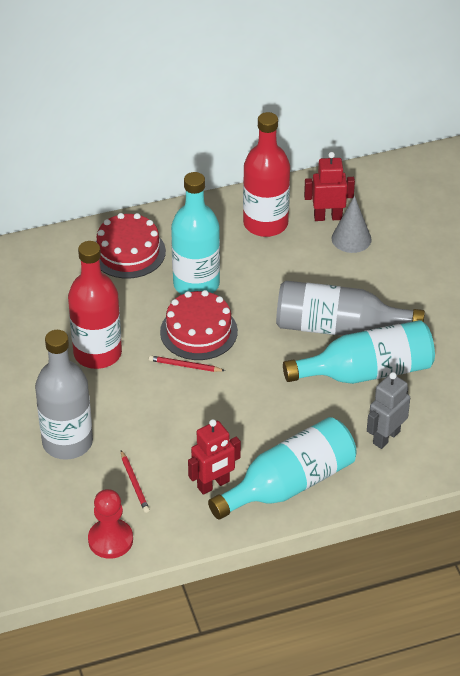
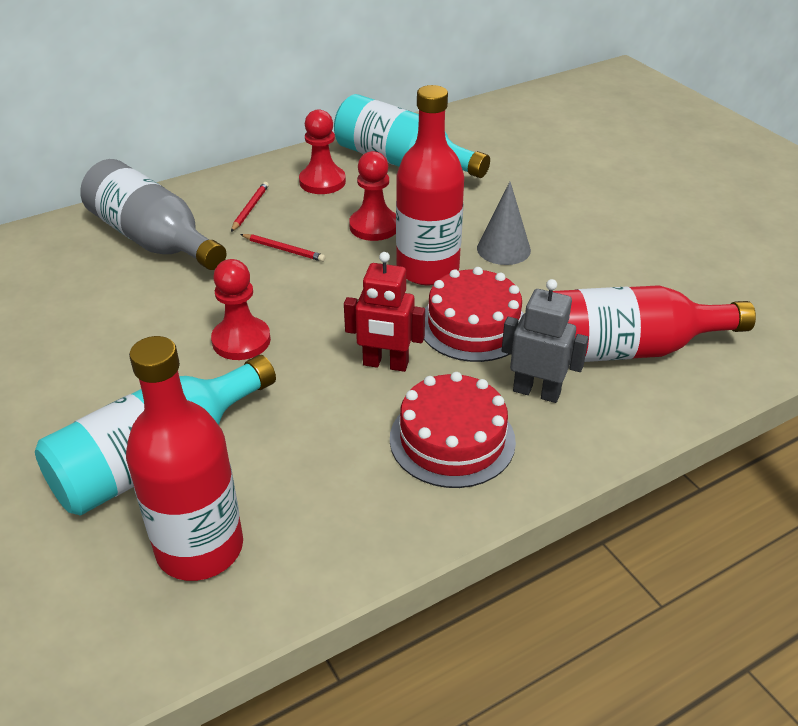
grey bottle: 2 -> 1
red bottle: 2 -> 3
red pawn: 1 -> 3
red robot: 2 -> 1
turquoise bottle: 3 -> 2

